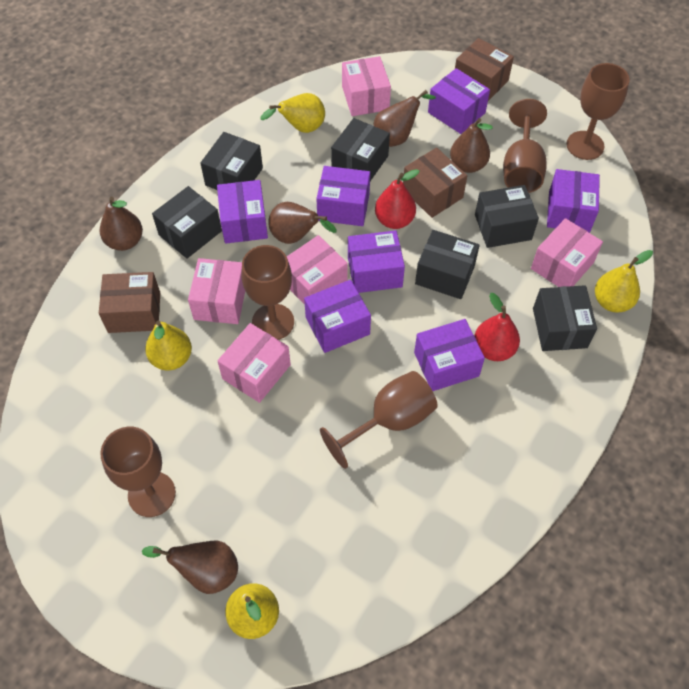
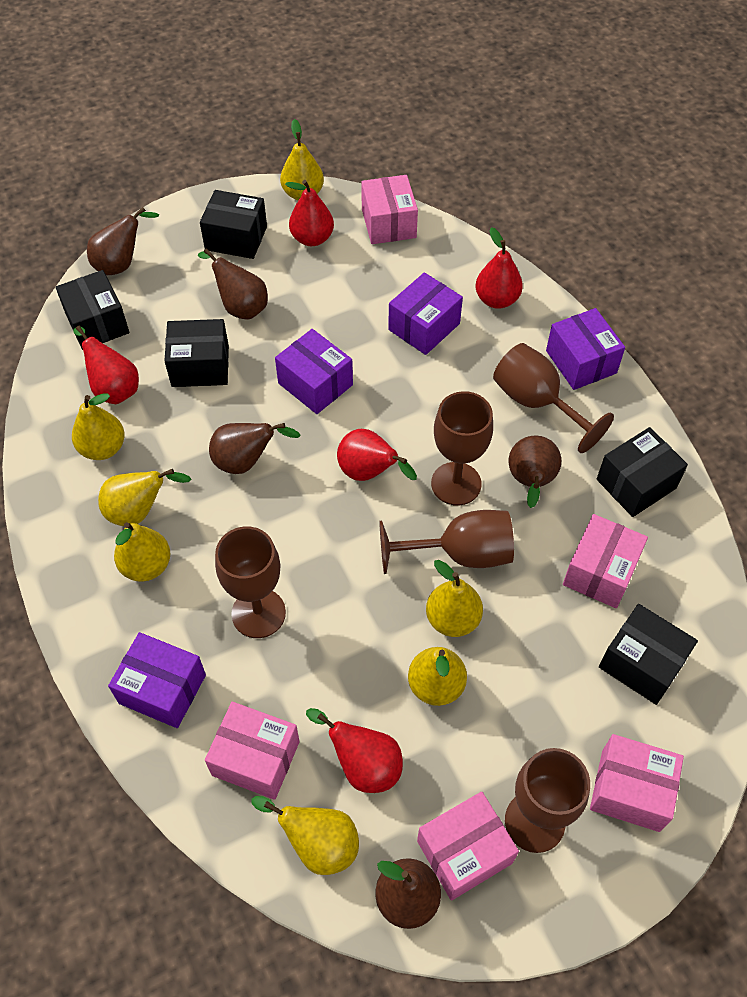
black box: 6 -> 5
brown box: 3 -> 0
purple box: 7 -> 4
red pear: 2 -> 5
yellow pear: 4 -> 7

